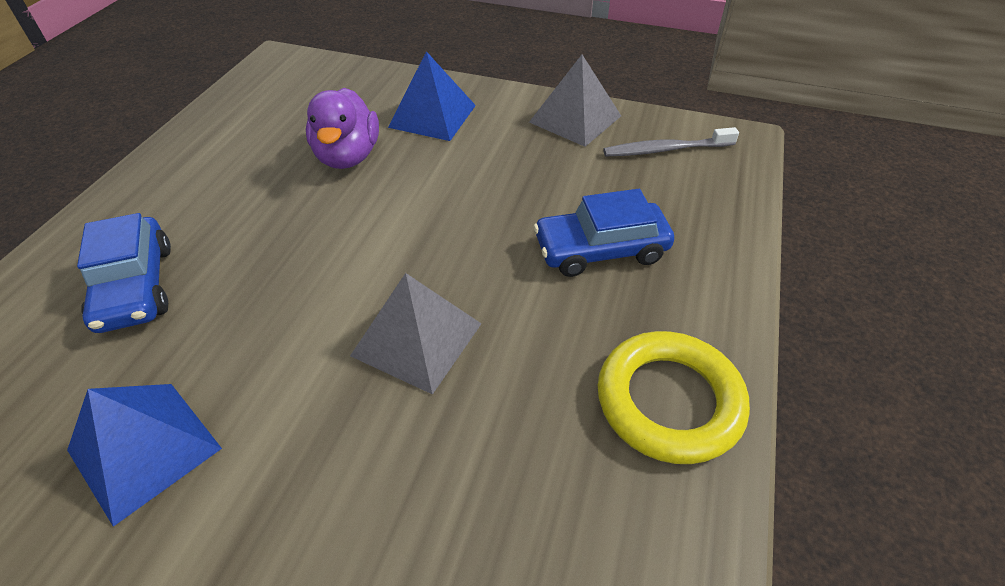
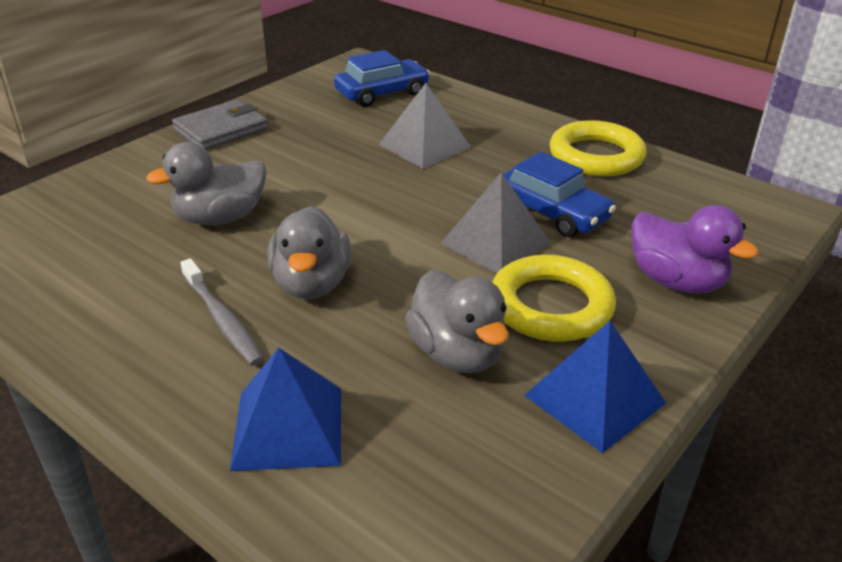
grey duck: 0 -> 3
grey wallet: 0 -> 1
yellow ring: 1 -> 2

